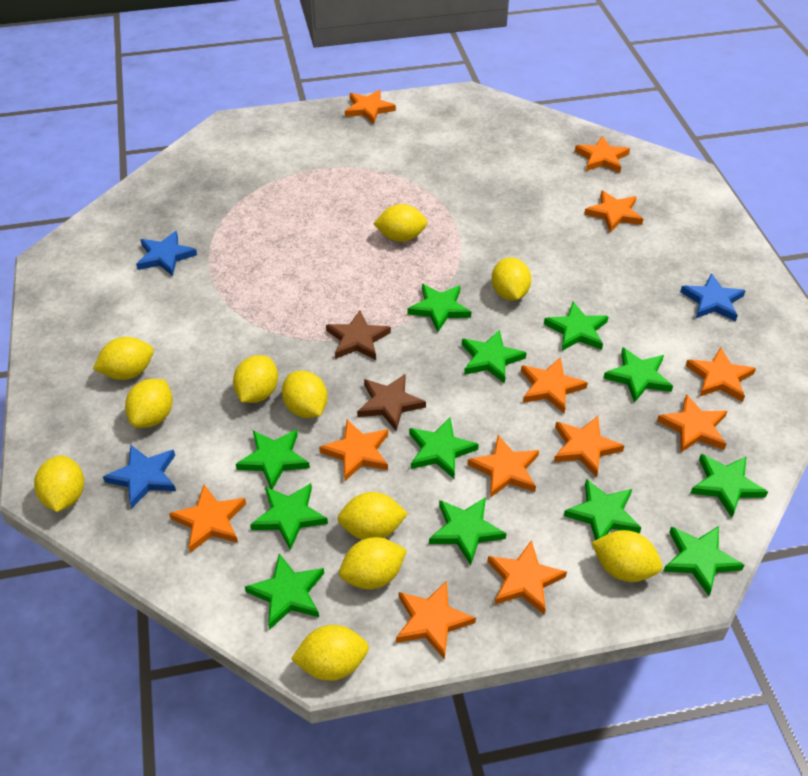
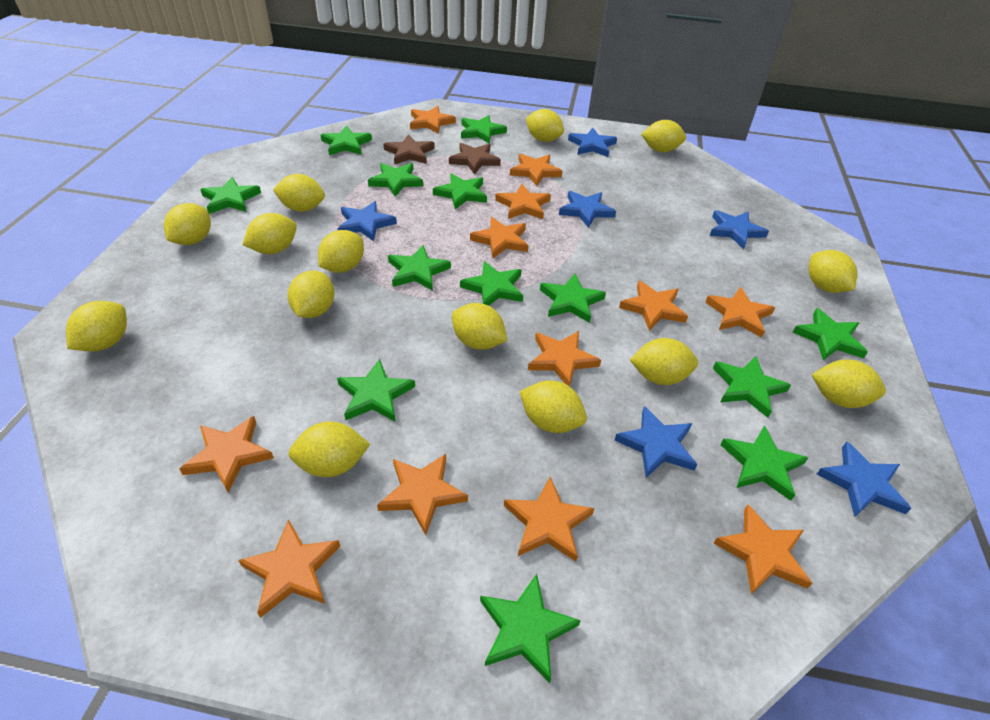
blue star: 3 -> 6
green star: 12 -> 13
yellow lemon: 11 -> 14

